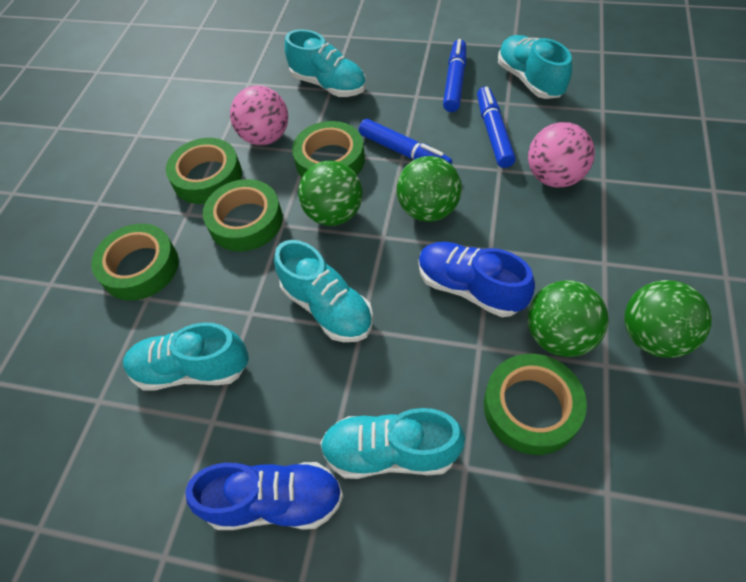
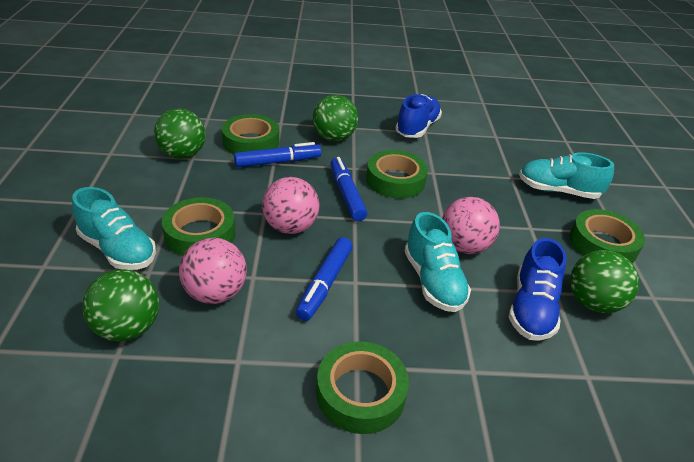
pink ball: 2 -> 3
turquoise shoe: 5 -> 3

